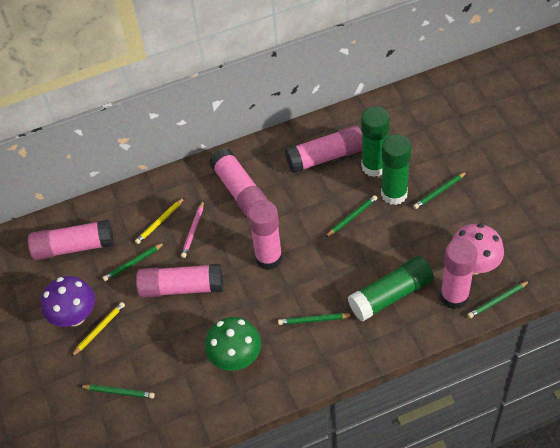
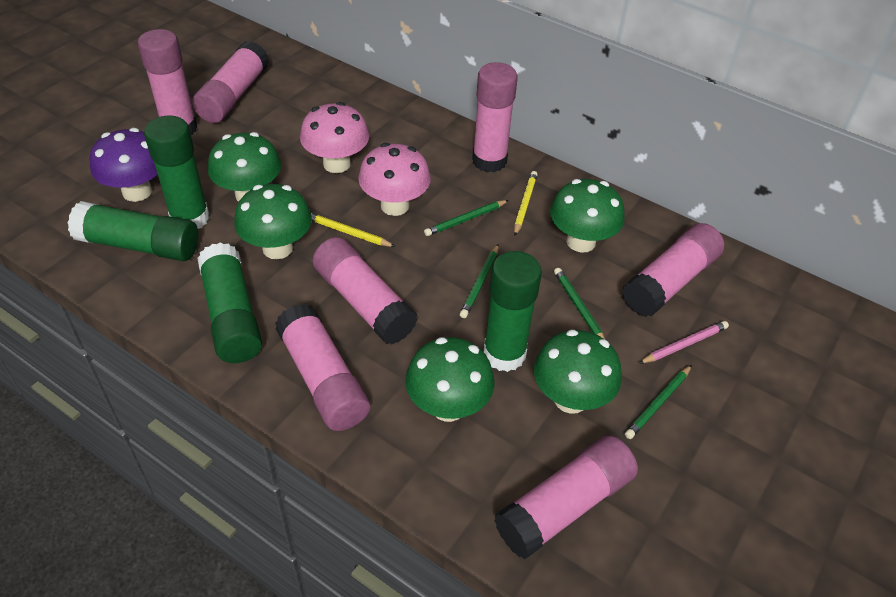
green glue stick: 3 -> 4
green mushroom: 1 -> 5
green pencil: 6 -> 4
pink glue stick: 6 -> 7
pink mushroom: 1 -> 2

